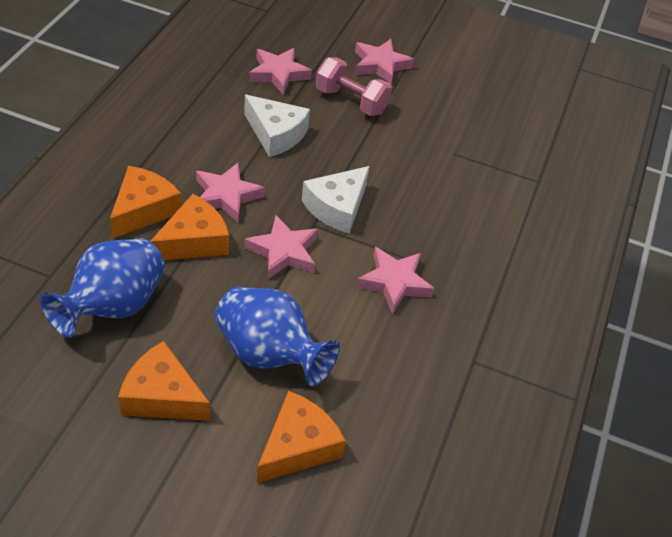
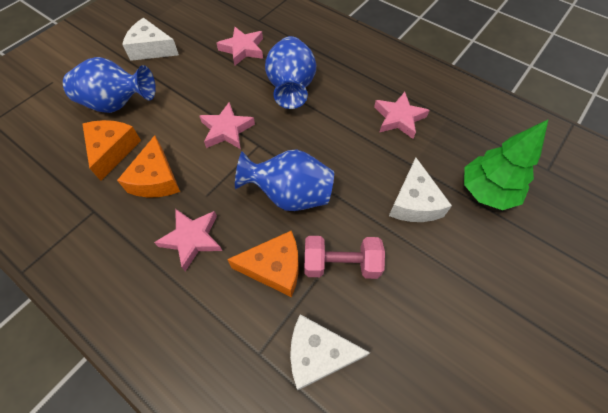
blue vase: 2 -> 3
green tree: 0 -> 1
orange cheese: 4 -> 3
pink star: 5 -> 4
white cheese: 2 -> 3

